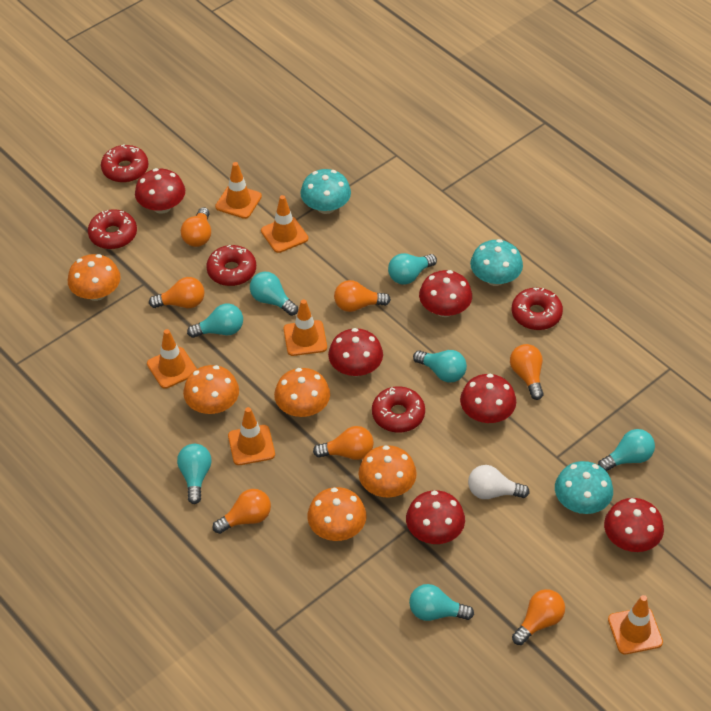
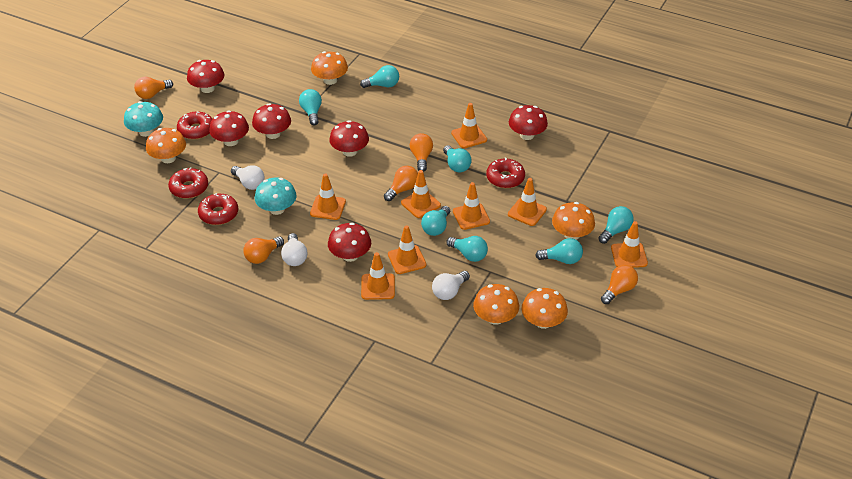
orange light bulb: 7 -> 5
orange traffic cone: 6 -> 8
red donut: 5 -> 4
turquoise mushroom: 3 -> 2
white light bulb: 1 -> 3

